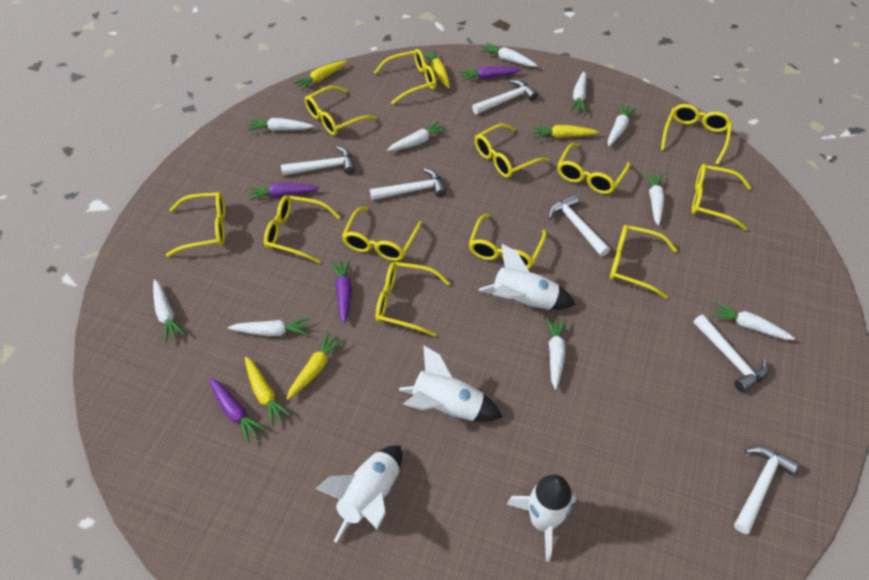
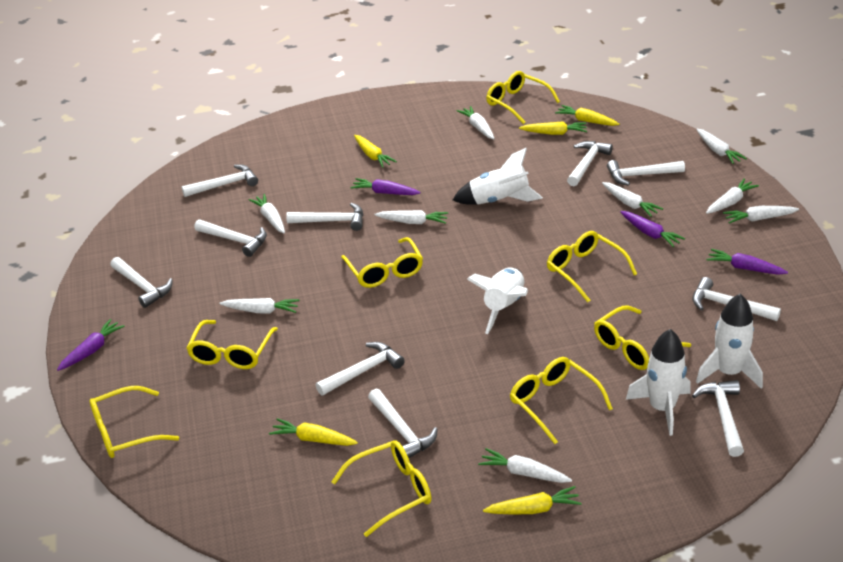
white carrot: 10 -> 9
white hammer: 6 -> 10
yellow glasses: 12 -> 8

